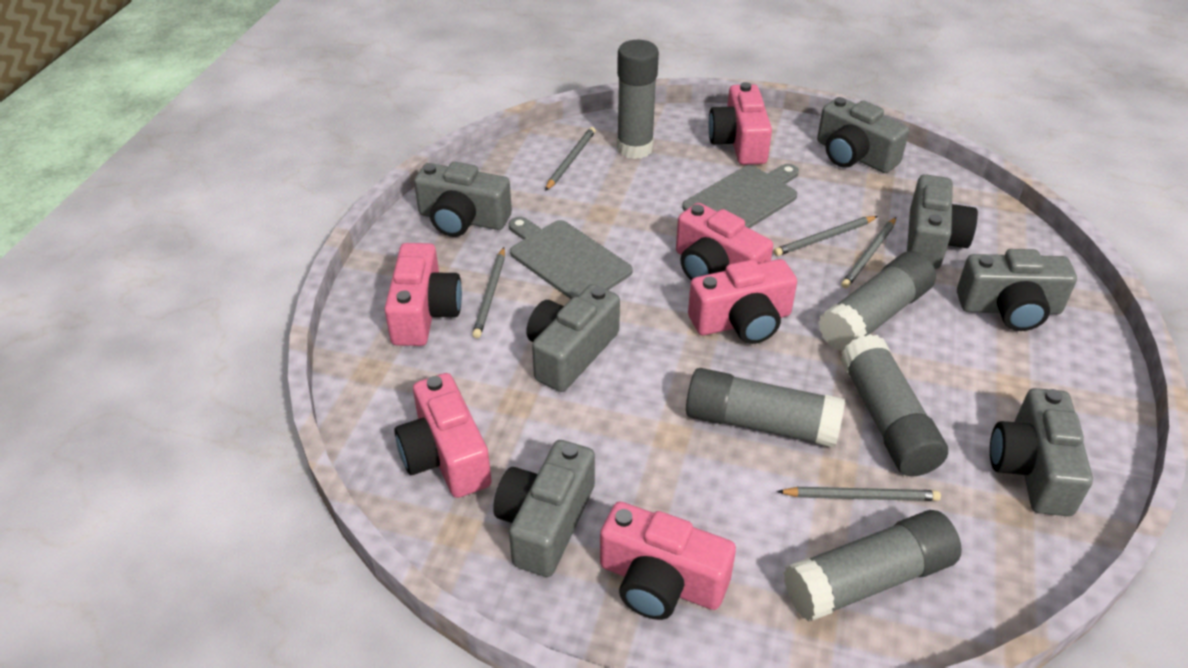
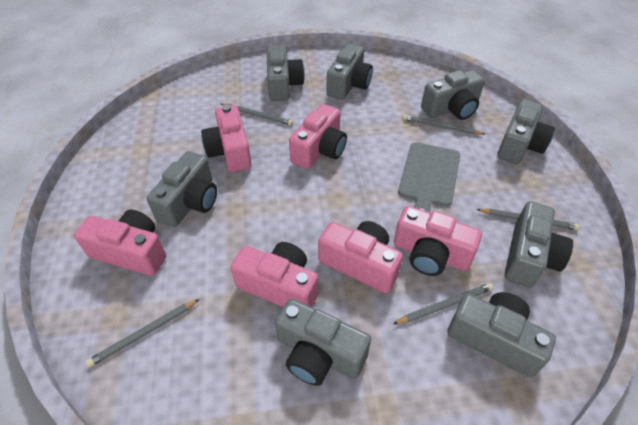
grey camera: 7 -> 8
grey cutting board: 2 -> 1
grey glue stick: 5 -> 0

